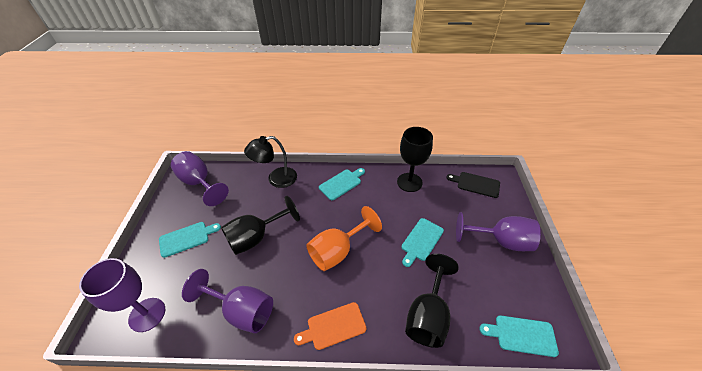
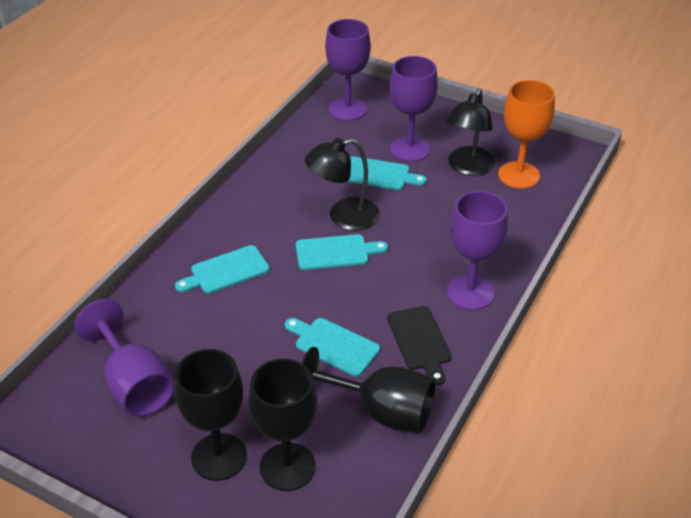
black lamp: 1 -> 2
orange cutting board: 1 -> 0

